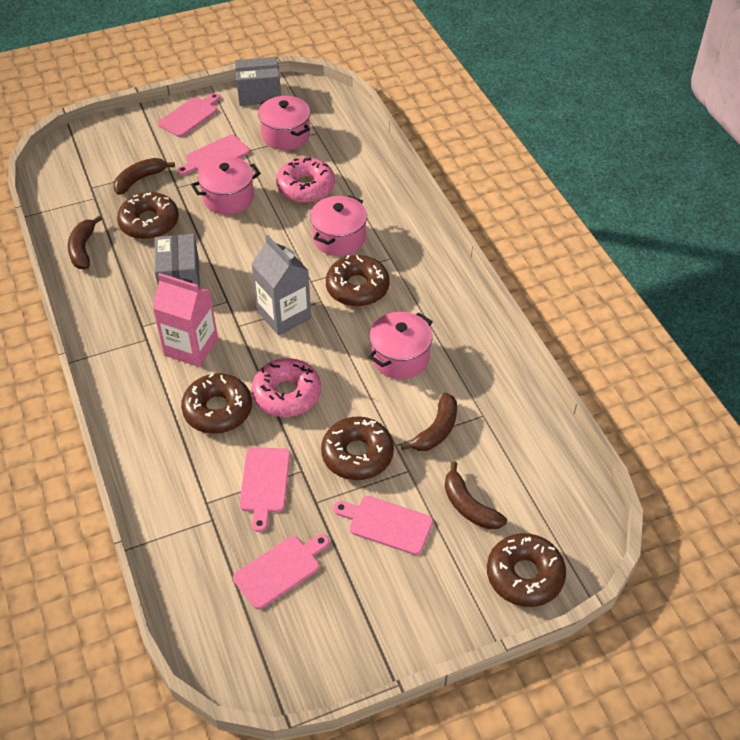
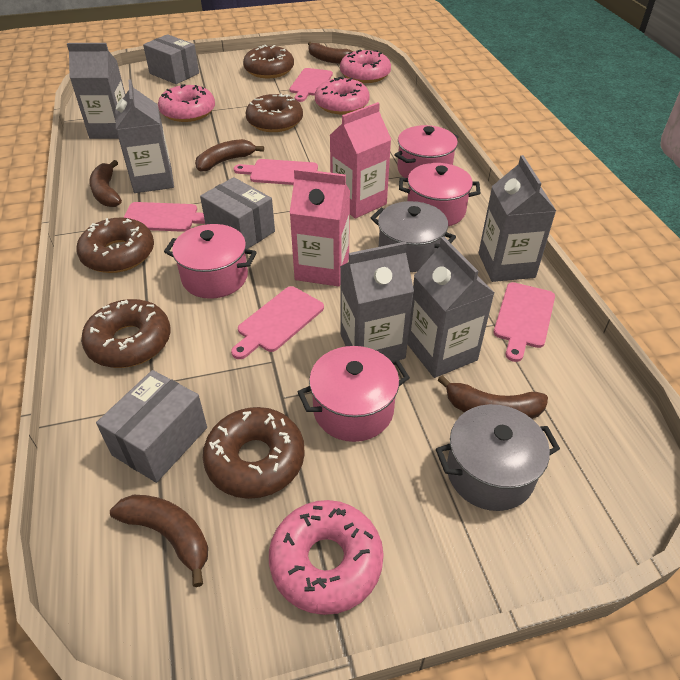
brown banana: 4 -> 5
grey box: 2 -> 3
grey carton: 1 -> 5
grey pot: 0 -> 2
pink carton: 1 -> 2
pink donut: 2 -> 4

